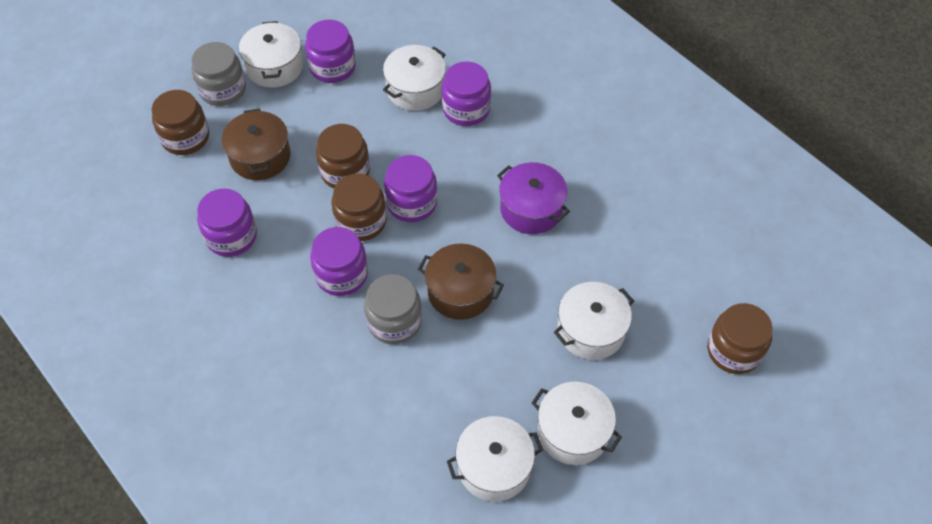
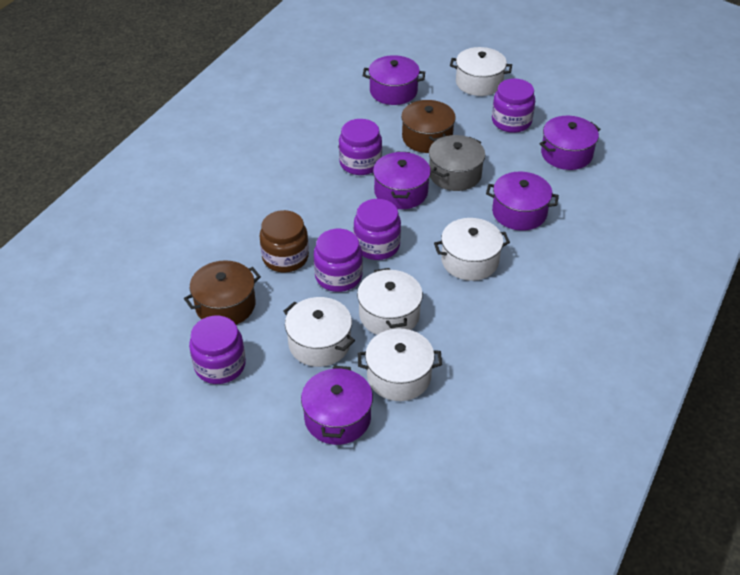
brown jar: 4 -> 1
grey jar: 2 -> 0
grey pot: 0 -> 1
purple pot: 1 -> 5

